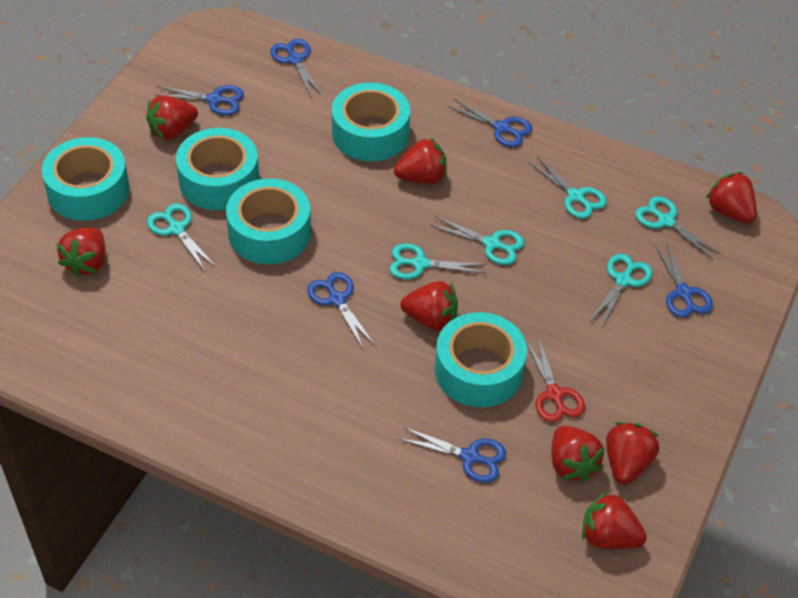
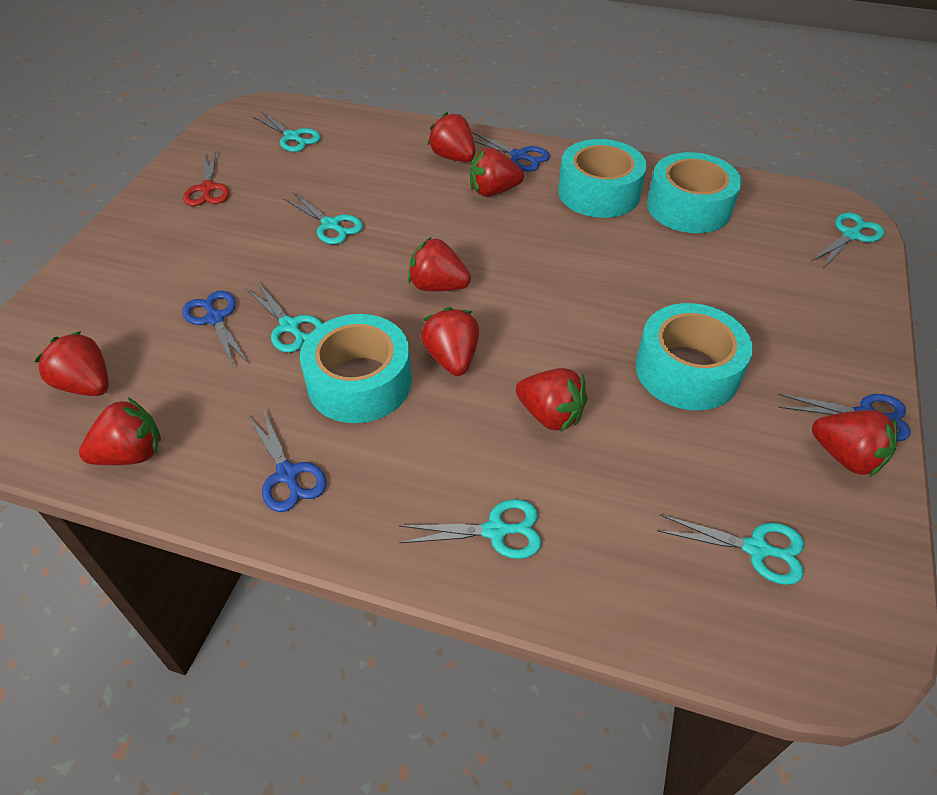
blue scissors: 6 -> 4
turquoise tape: 5 -> 4

